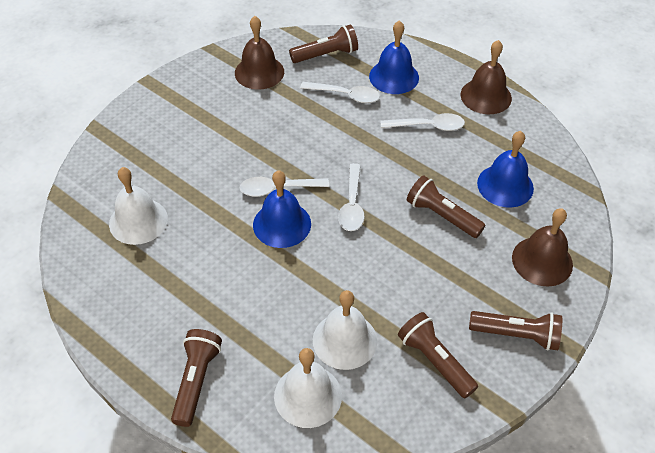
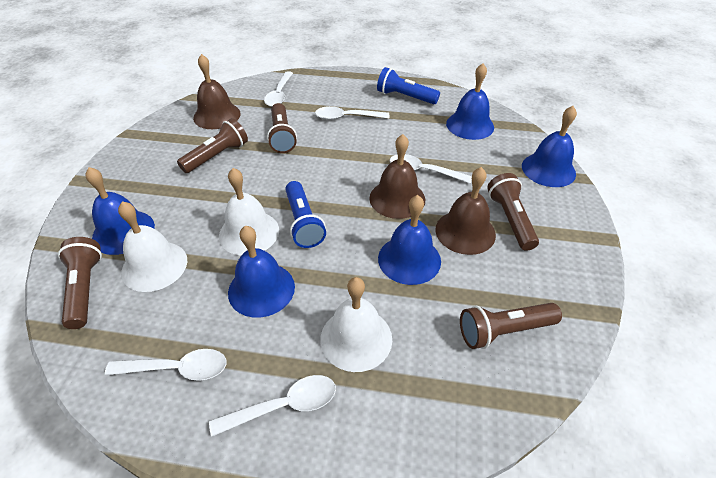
blue bell: 3 -> 5
blue flashlight: 0 -> 2
white spoon: 4 -> 5

